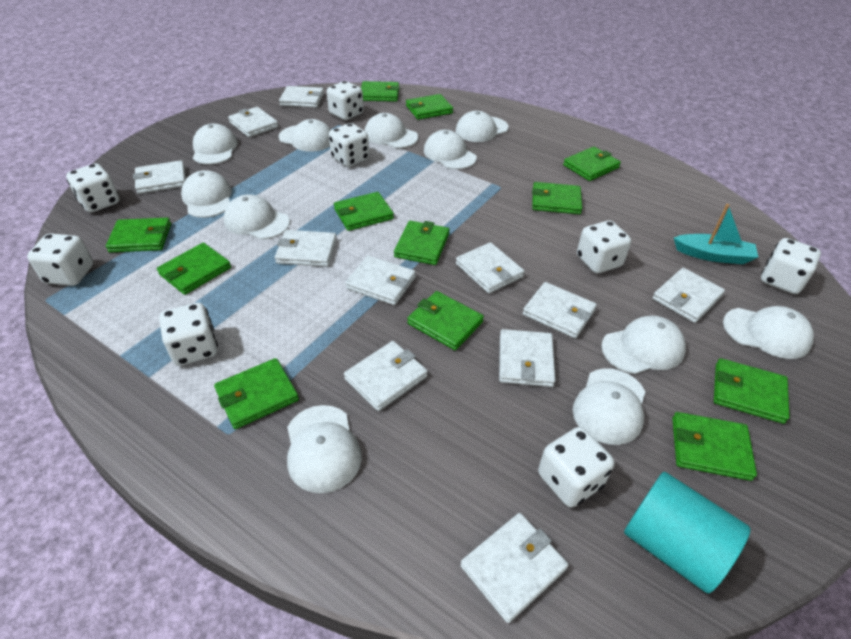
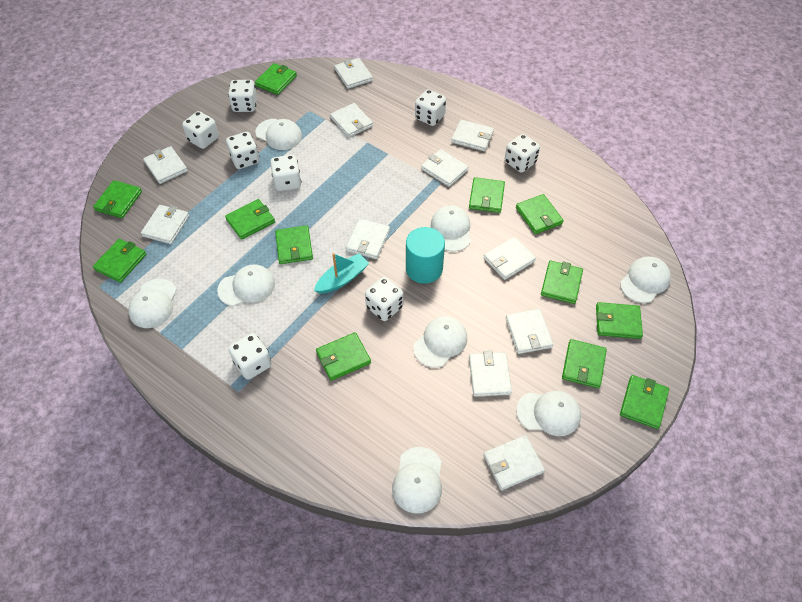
white cap: 11 -> 8

